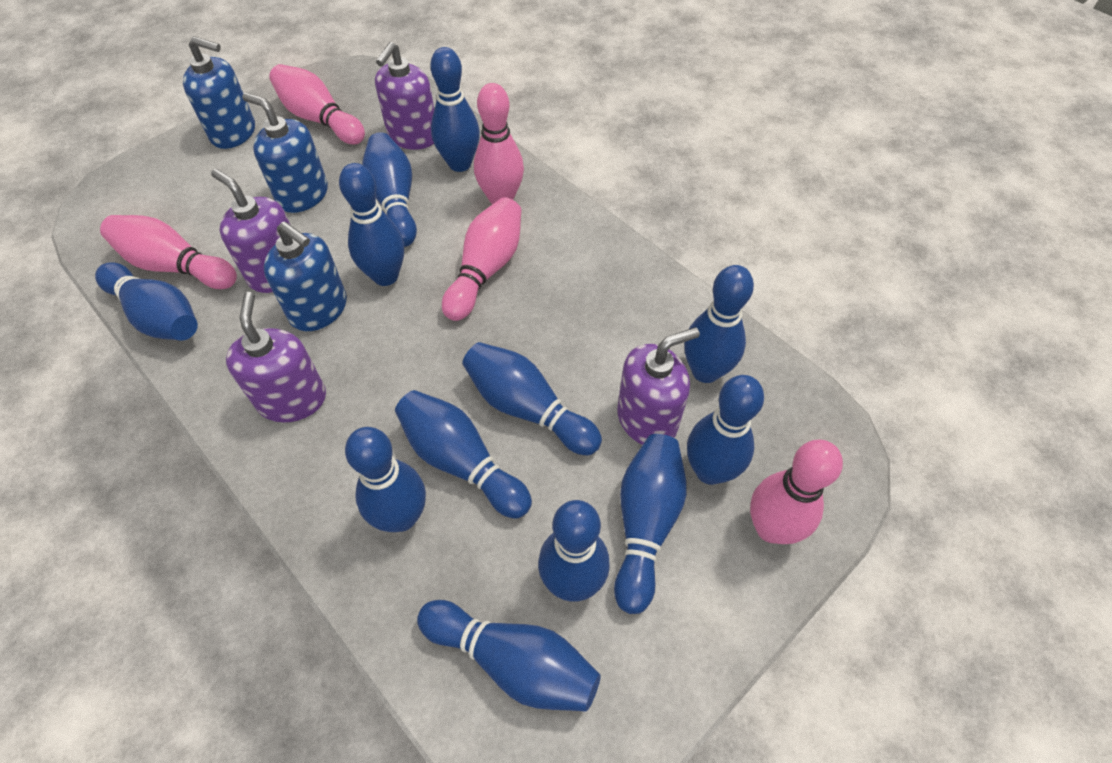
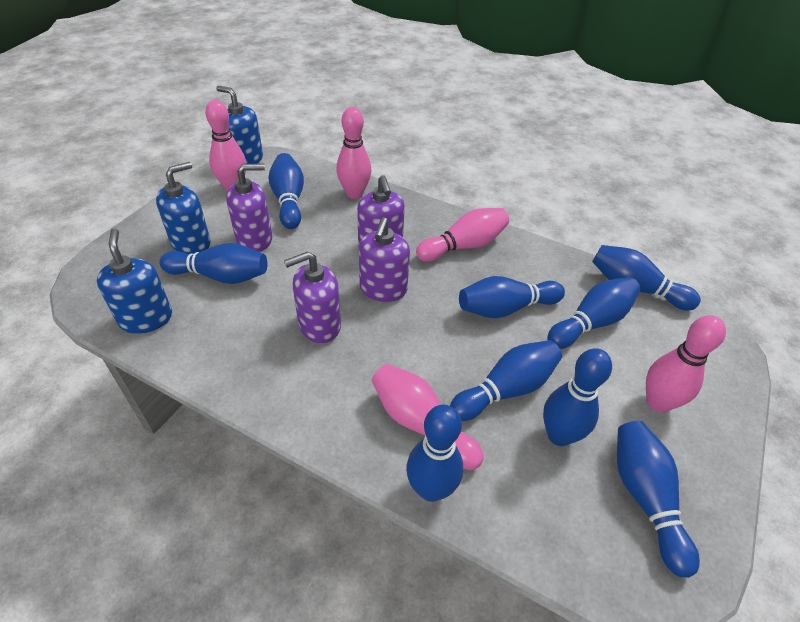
blue bowling pin: 12 -> 9

